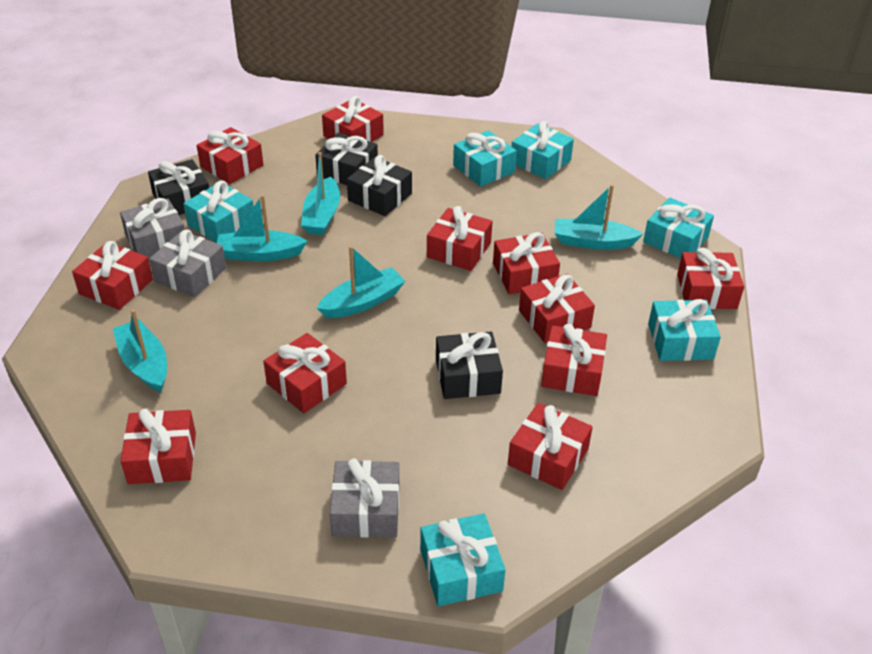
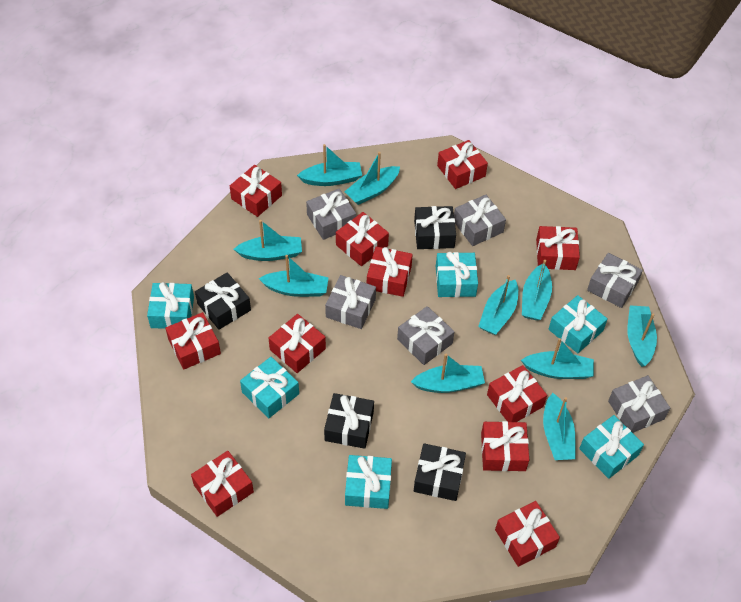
grey gift: 3 -> 6
turquoise boat: 5 -> 10

